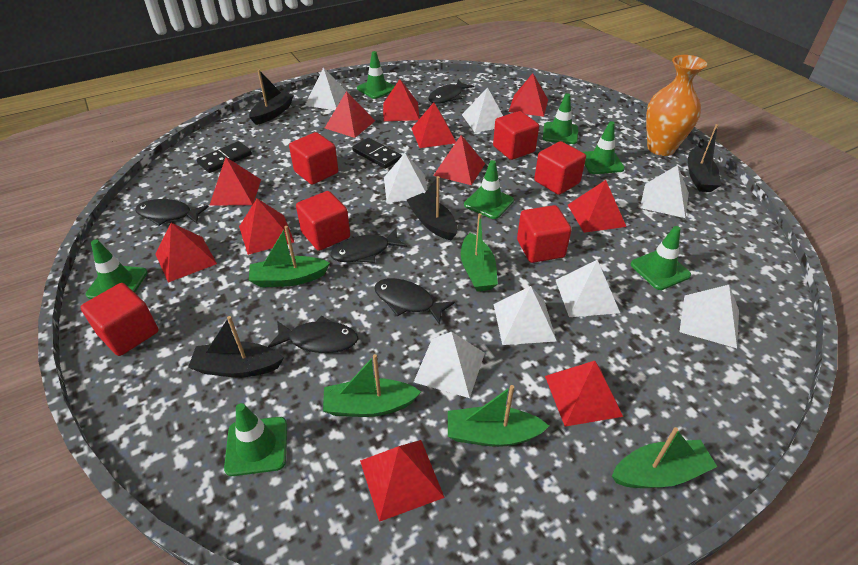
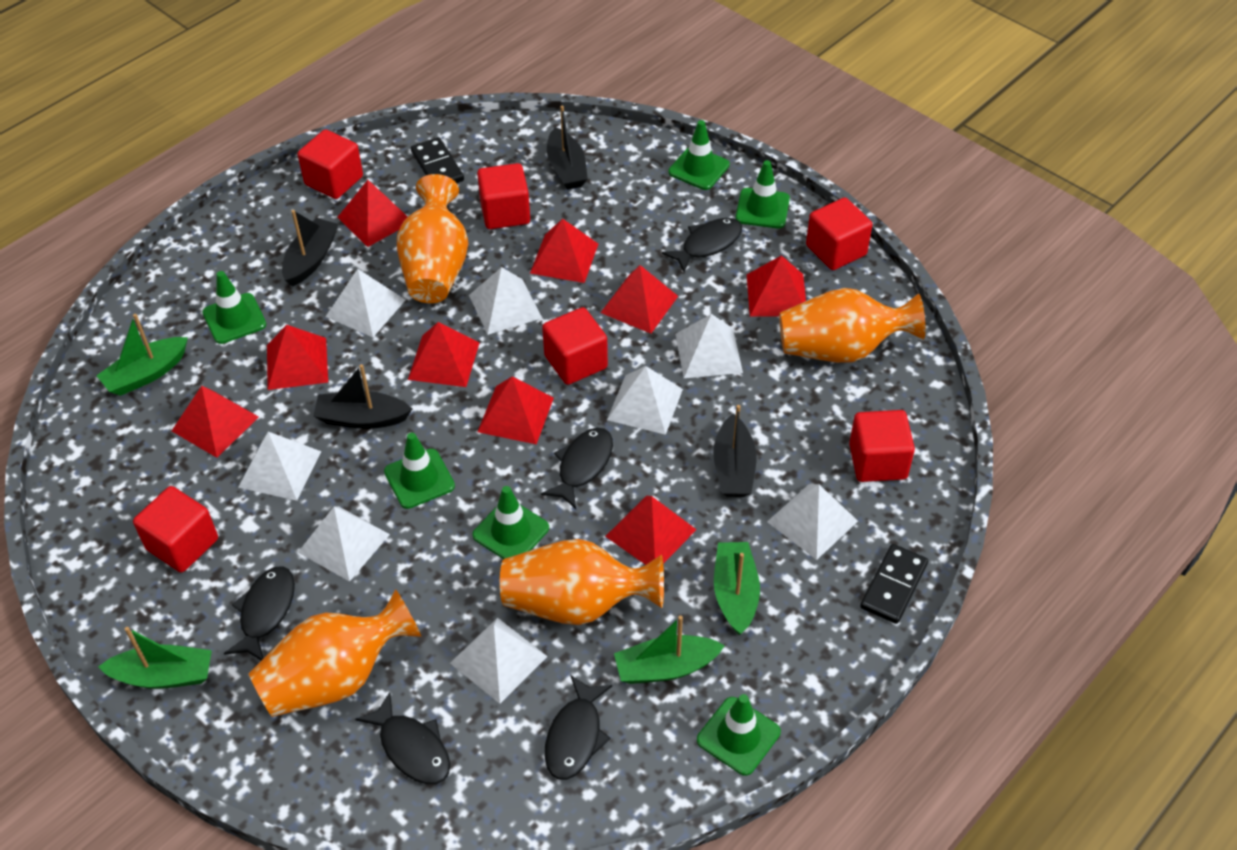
green boat: 5 -> 4
green traffic cone: 7 -> 6
orange vase: 1 -> 4
red pyramid: 11 -> 9

